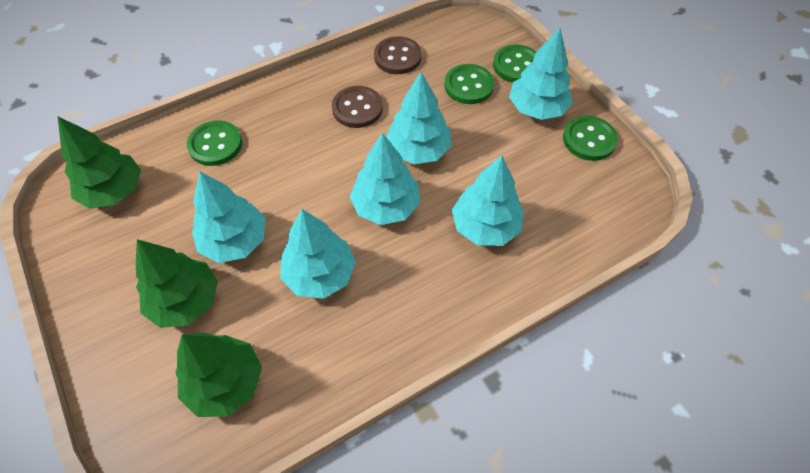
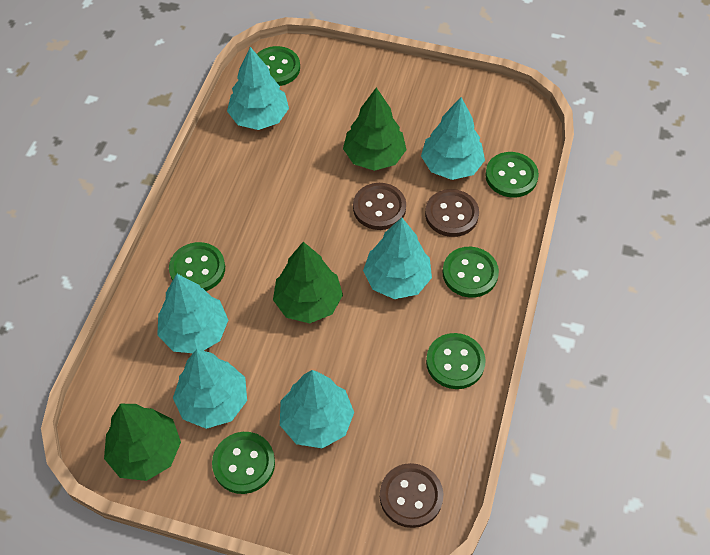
brown button: 2 -> 3
green button: 4 -> 6

